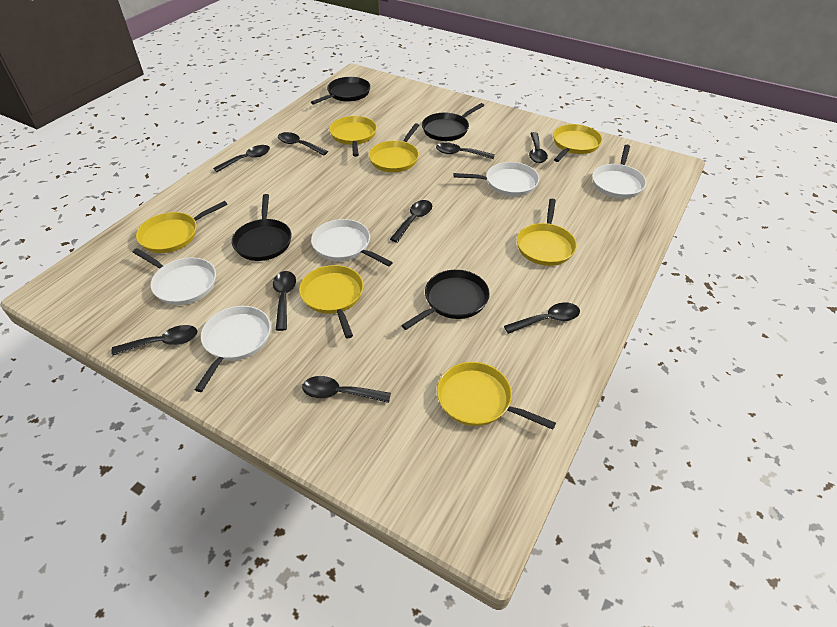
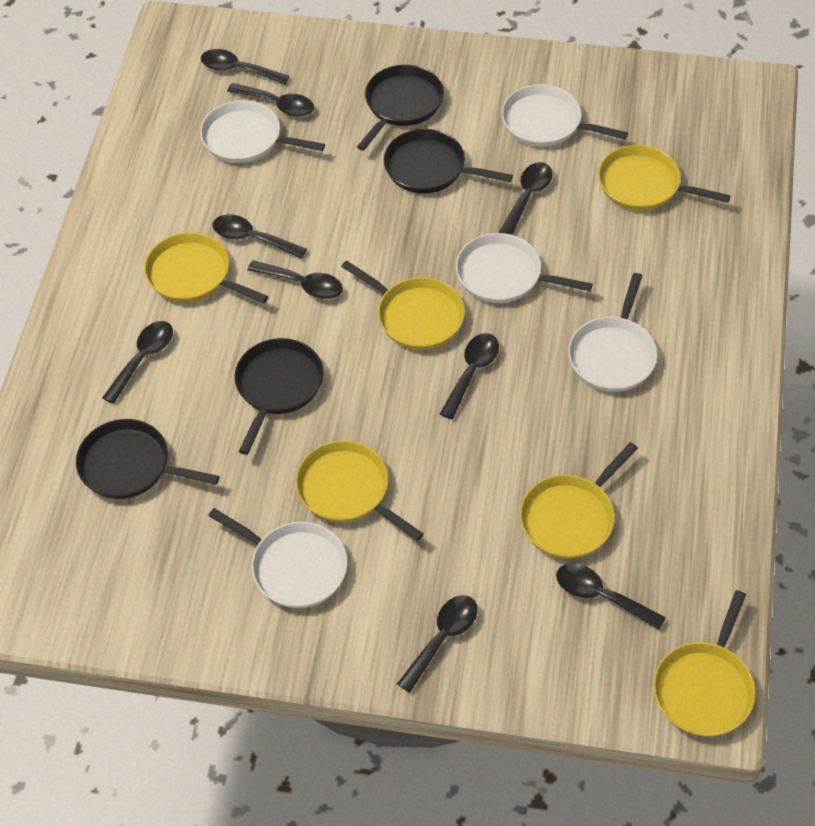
yellow pan: 7 -> 6

